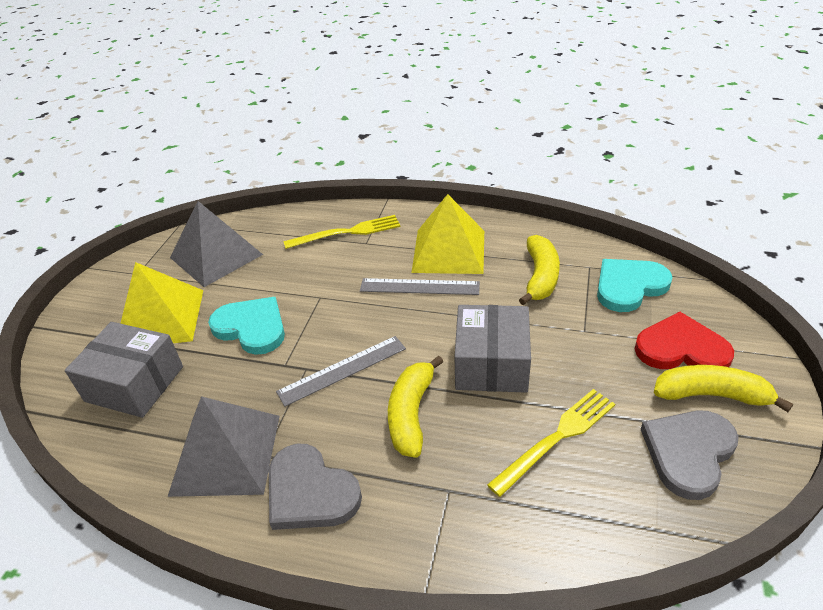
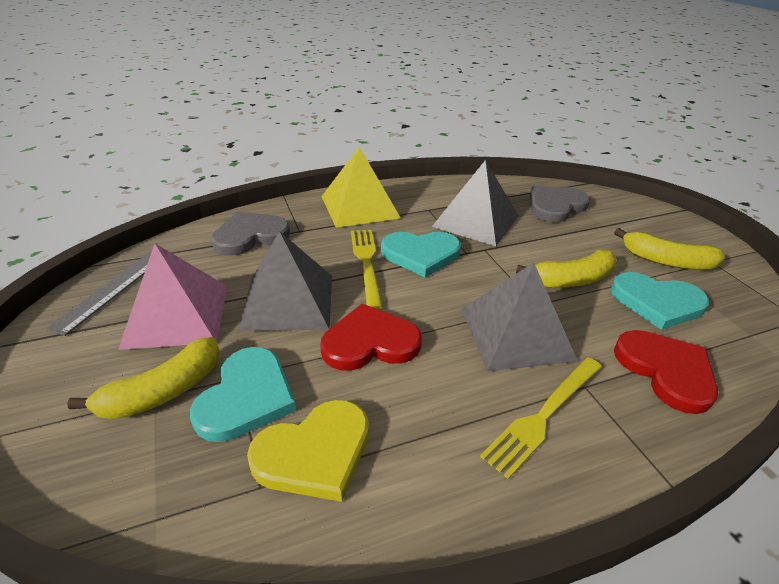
grey box: 2 -> 0
grey pyramid: 2 -> 3
grey ruler: 2 -> 1
pink pyramid: 0 -> 1
red heart: 1 -> 2
turquoise heart: 2 -> 3
yellow heart: 0 -> 1
yellow pyramid: 2 -> 1

